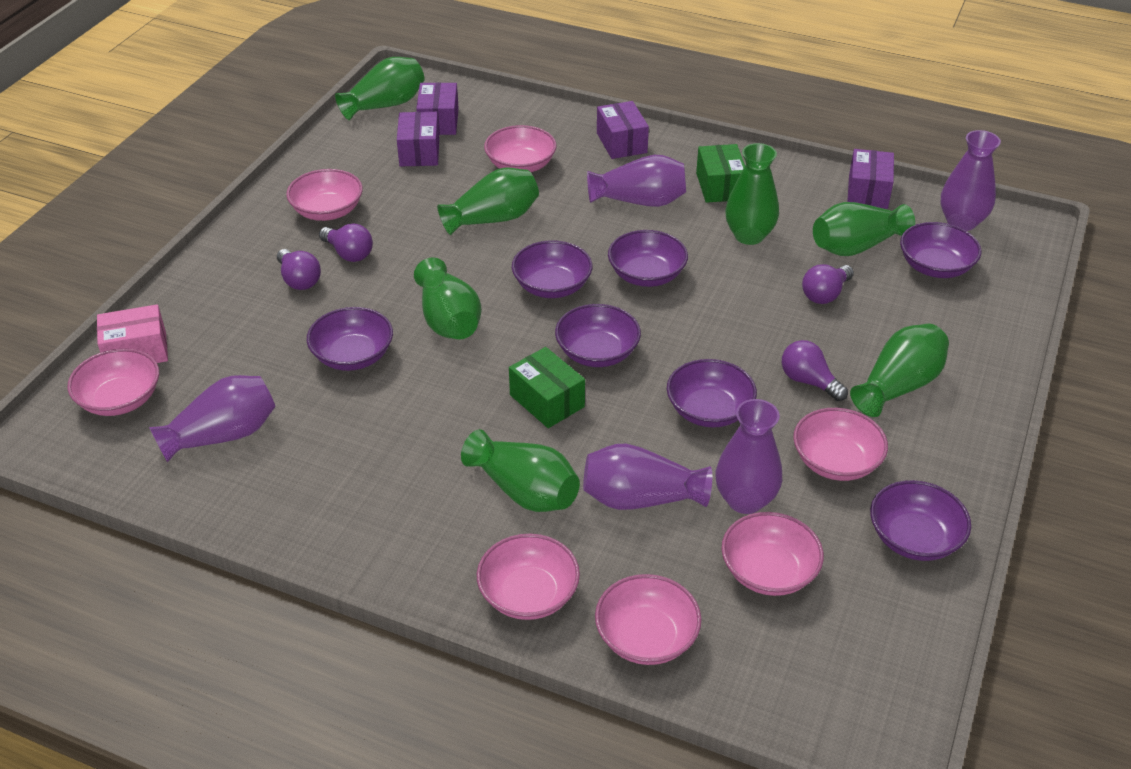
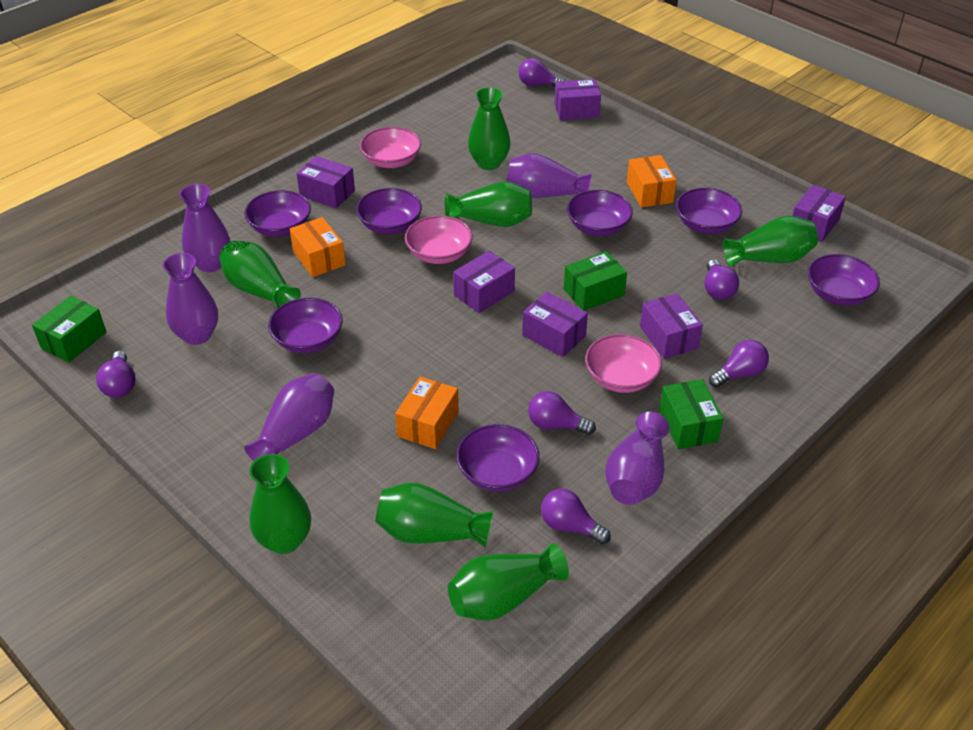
green box: 2 -> 3
orange box: 0 -> 3
pink bowl: 7 -> 3
pink box: 1 -> 0
purple box: 4 -> 6
purple light bulb: 4 -> 6

